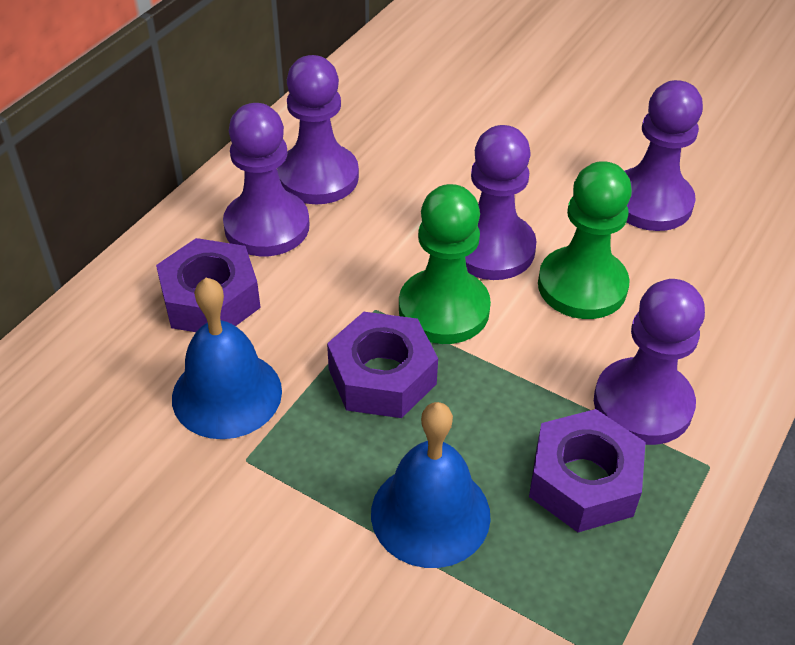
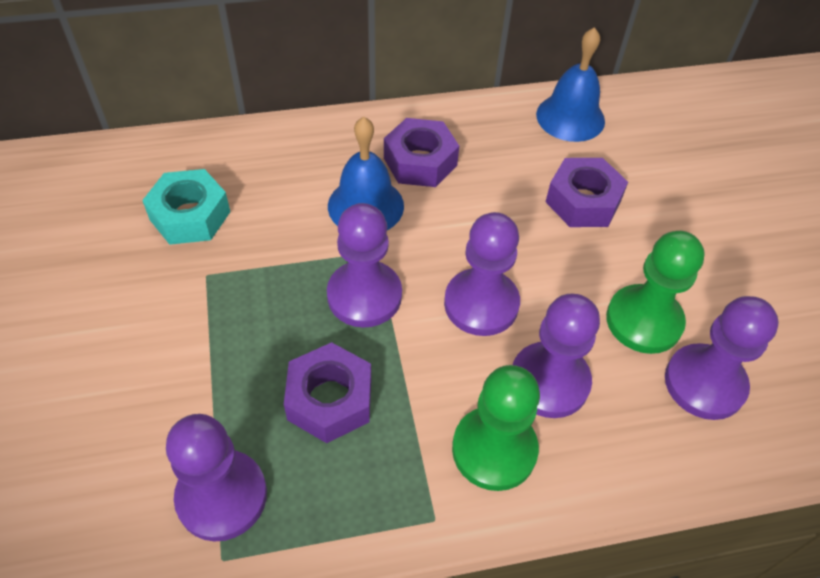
turquoise nut: 0 -> 1

